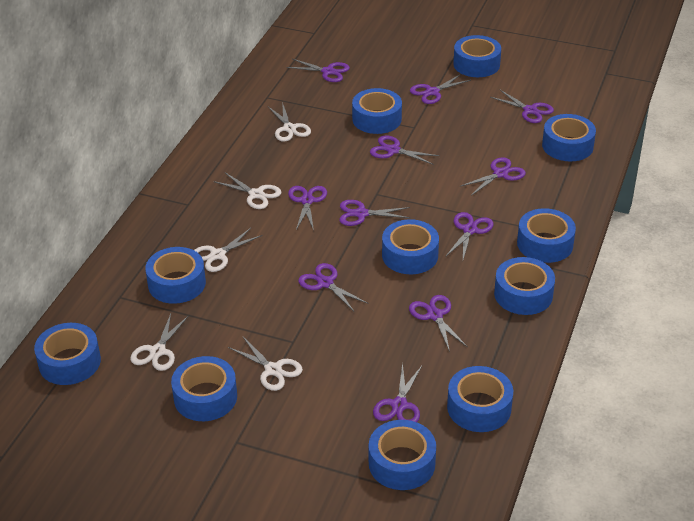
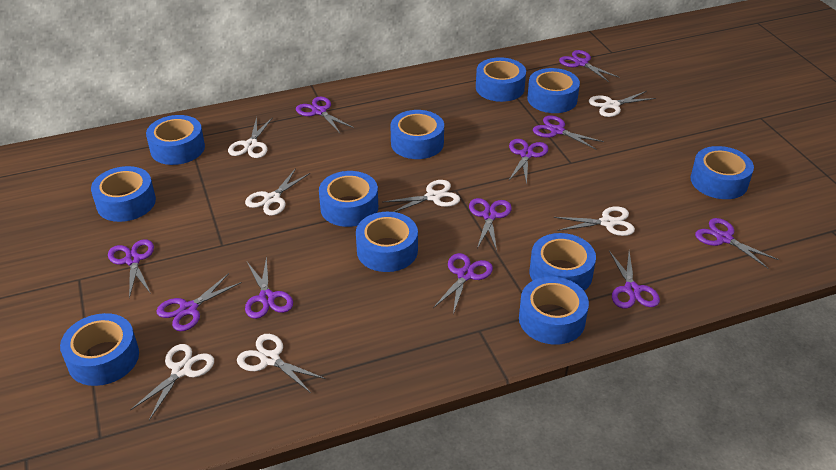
white scissors: 5 -> 7

